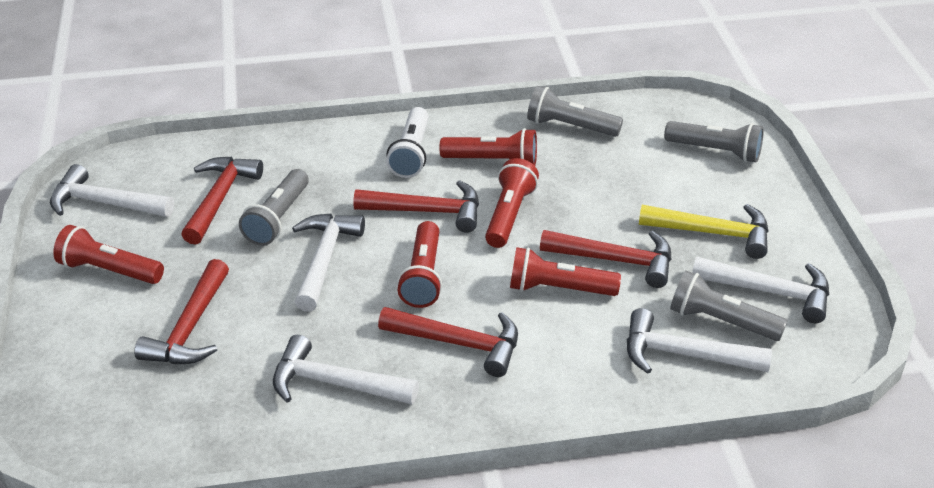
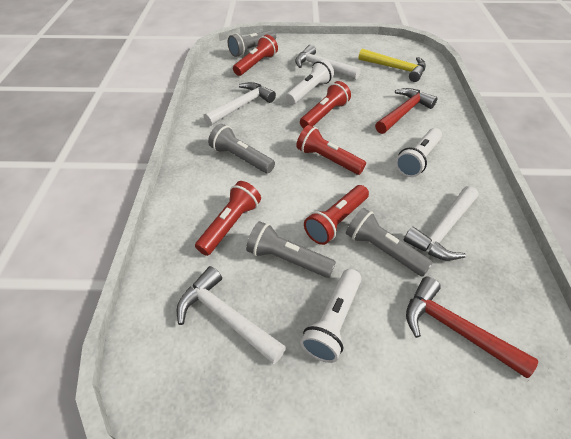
red hammer: 5 -> 2
white flashlight: 1 -> 3
white hammer: 5 -> 4

